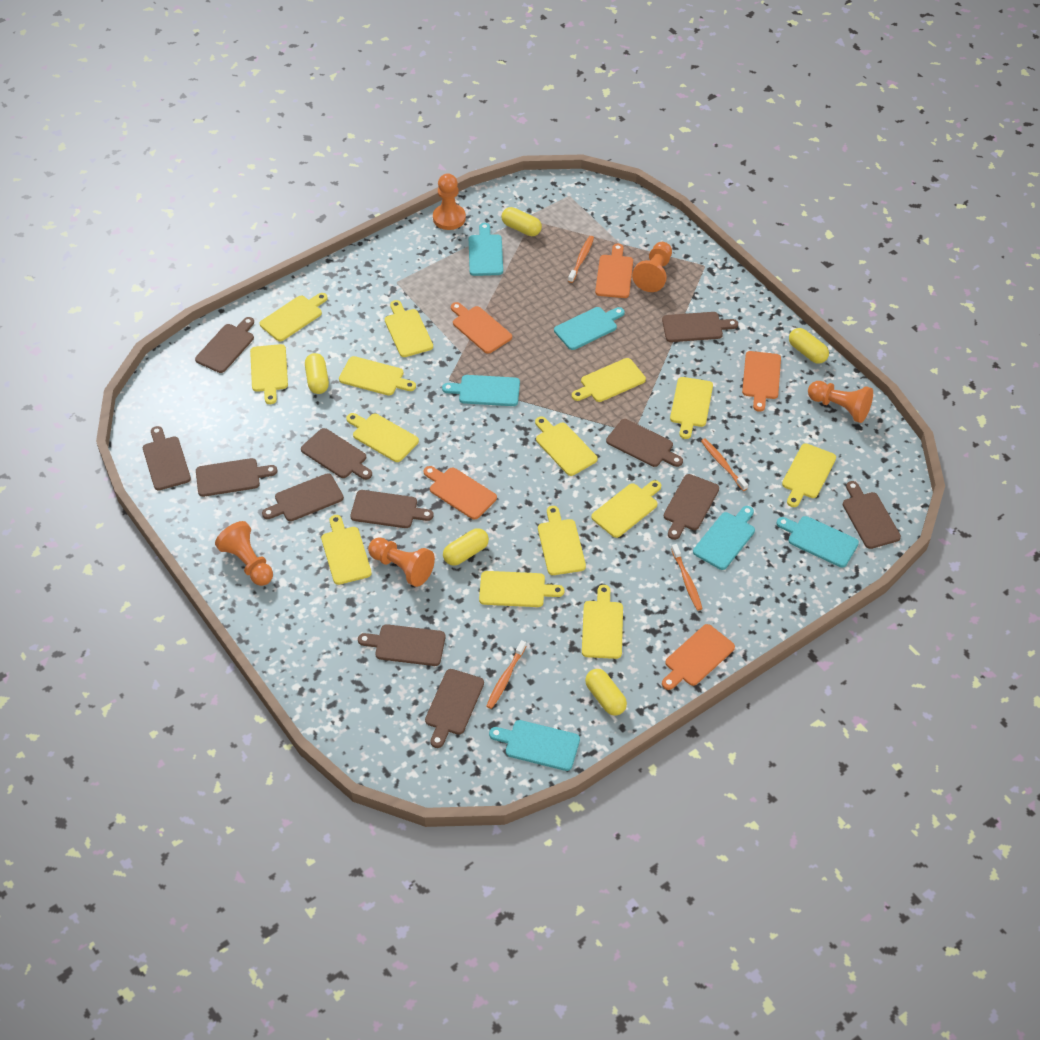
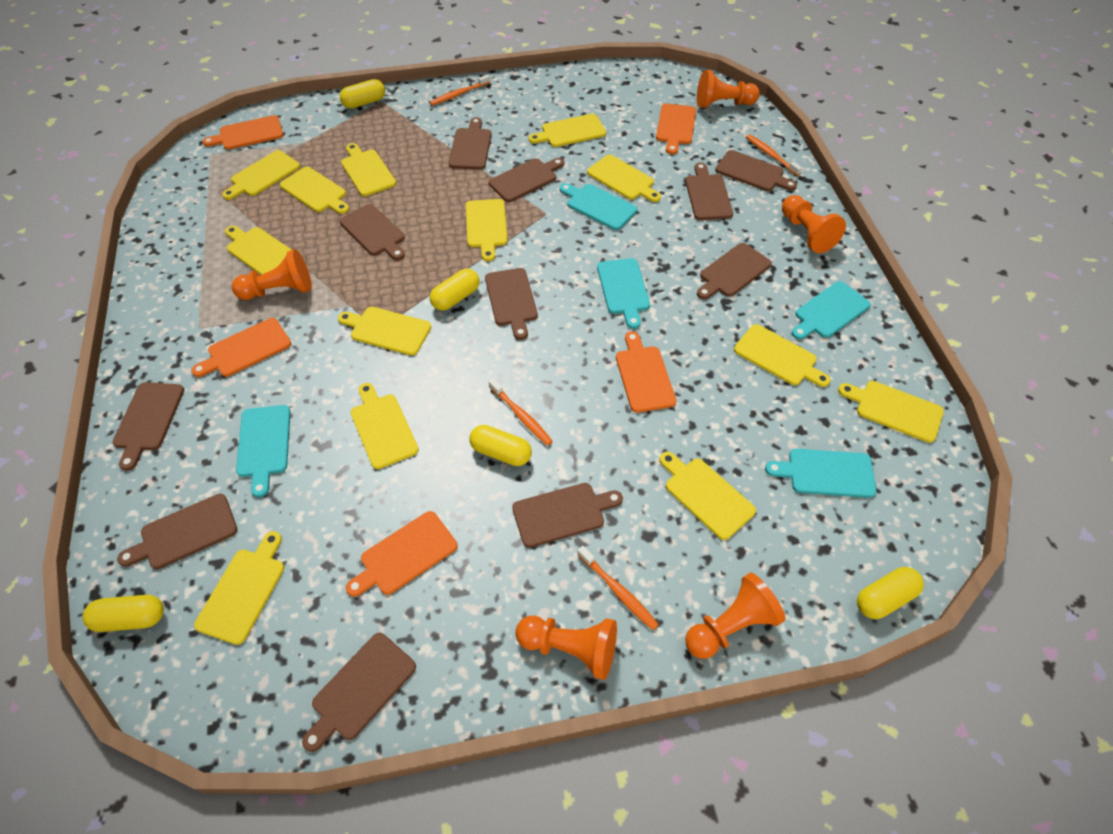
brown cutting board: 12 -> 11
turquoise cutting board: 6 -> 5
yellow cutting board: 14 -> 13

